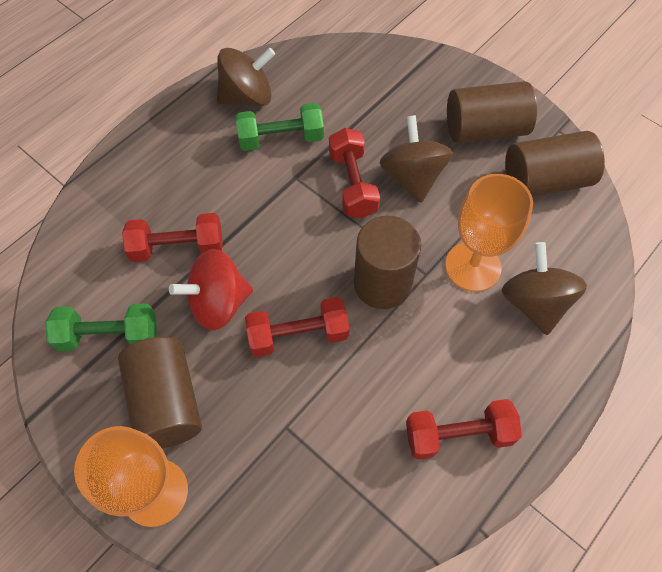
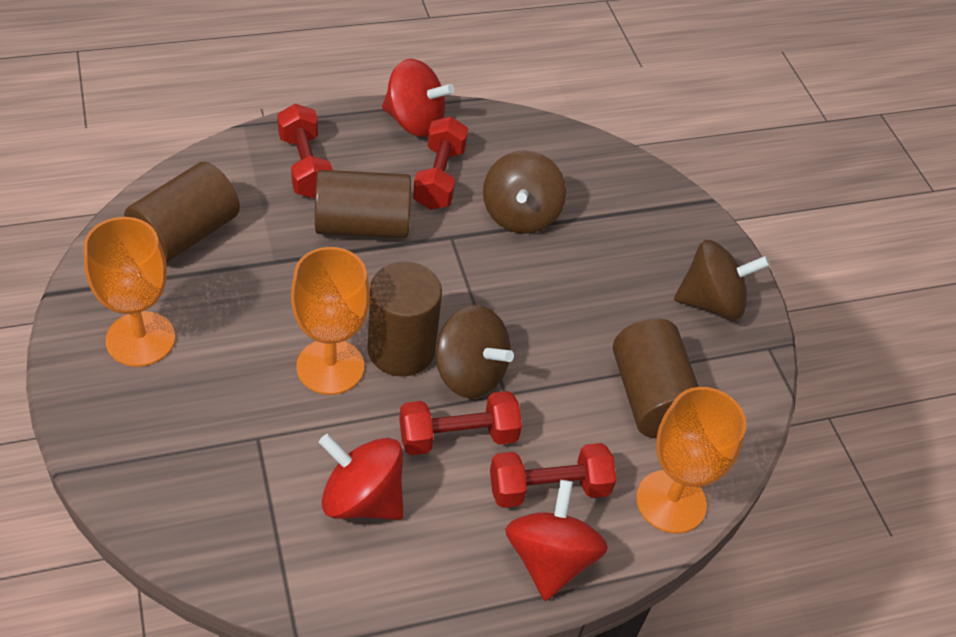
green dumbbell: 2 -> 0
orange goblet: 2 -> 3
red spinning top: 1 -> 3

